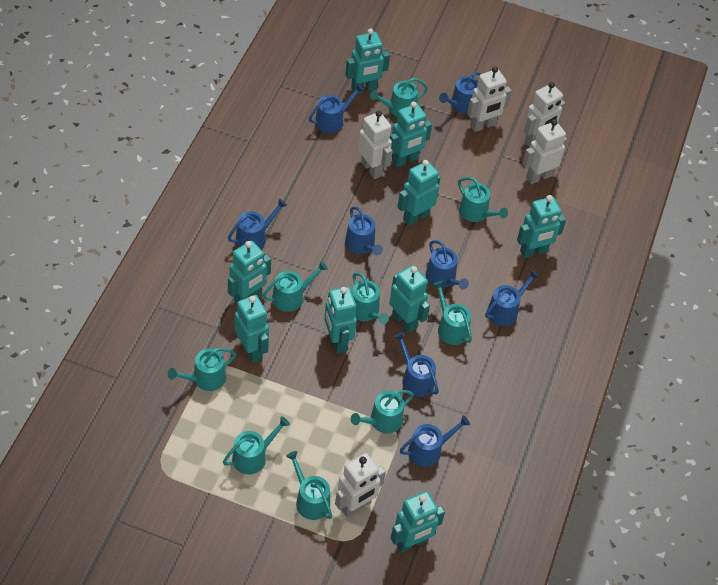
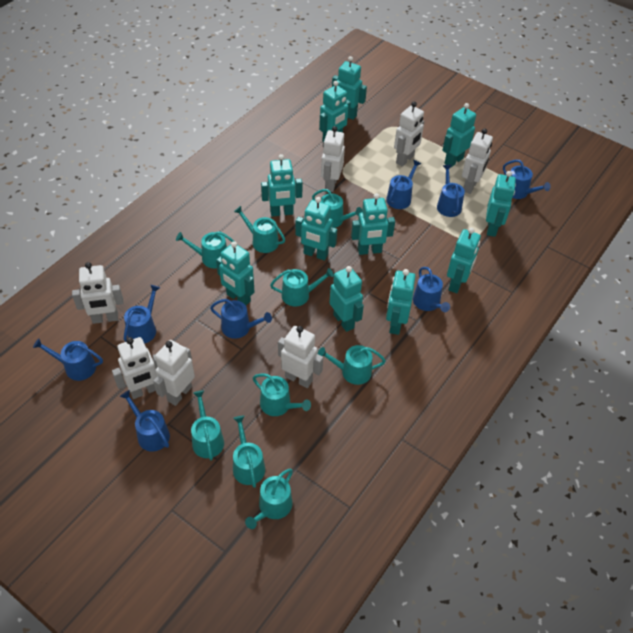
turquoise robot: 9 -> 11
white robot: 5 -> 7

